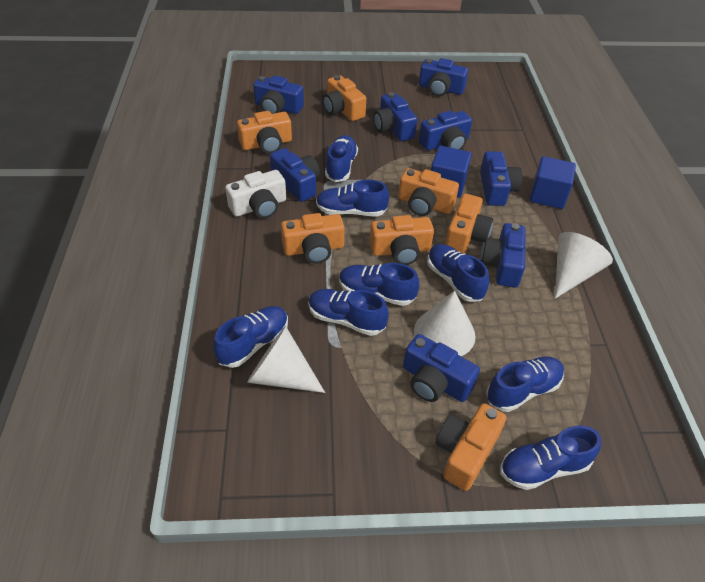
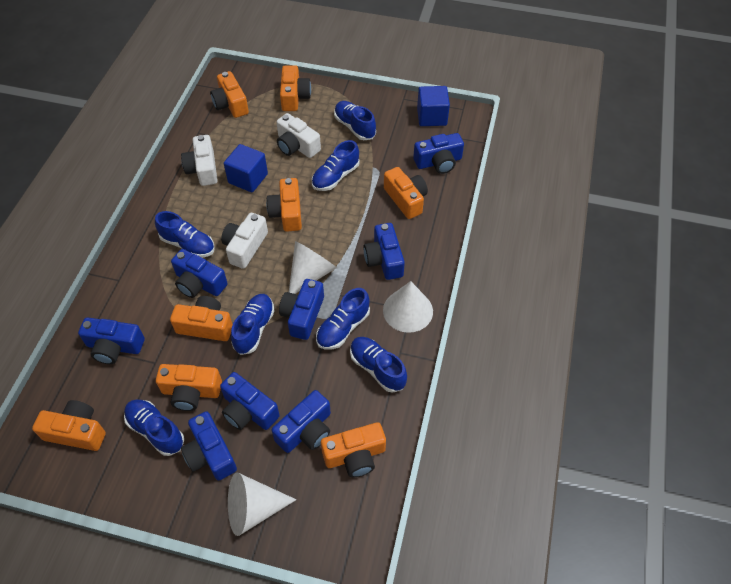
blue shoe: 8 -> 7
orange camera: 7 -> 8
white camera: 1 -> 3

